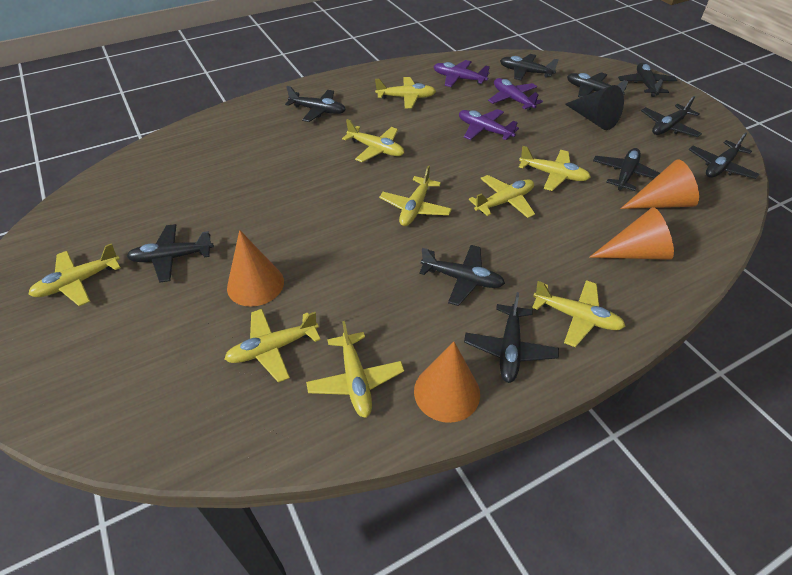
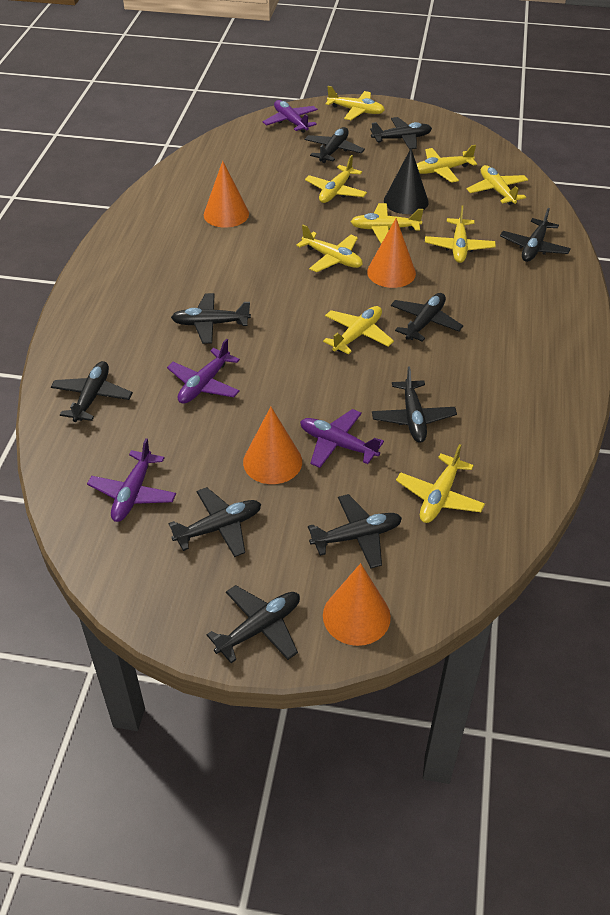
purple plane: 3 -> 4

